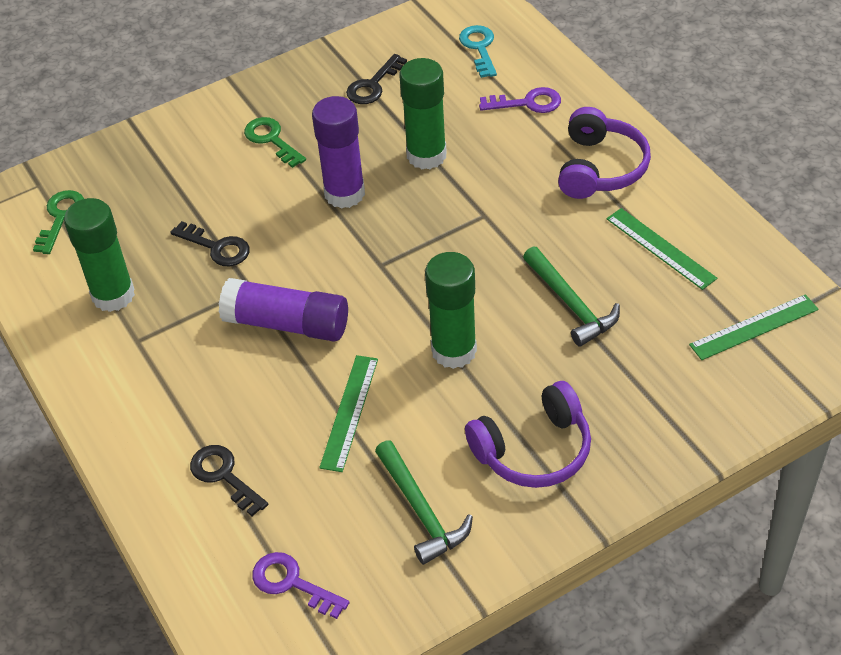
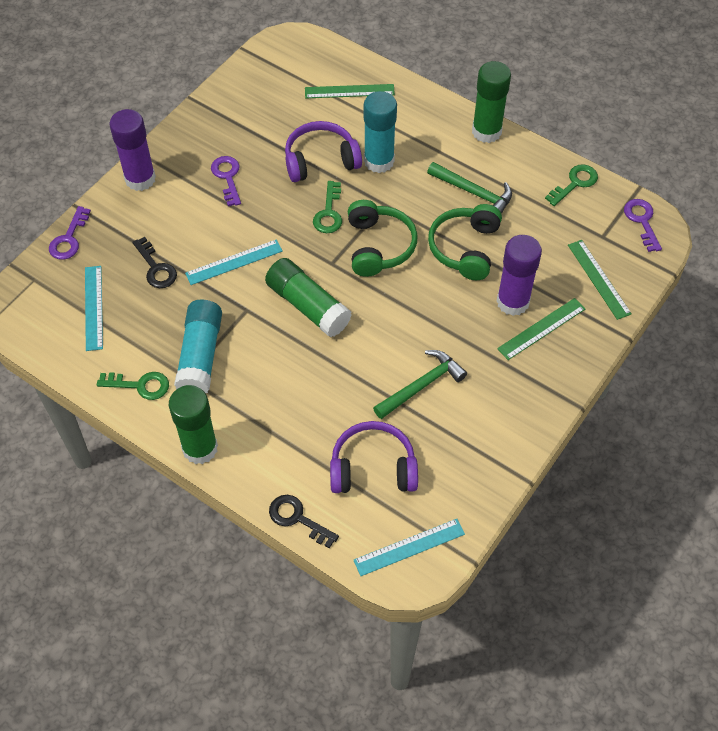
black key: 3 -> 2
green headphones: 0 -> 2
green key: 2 -> 3
purple key: 2 -> 3
turquoise glue stick: 0 -> 2
turquoise key: 1 -> 0
turquoise ruler: 0 -> 3

